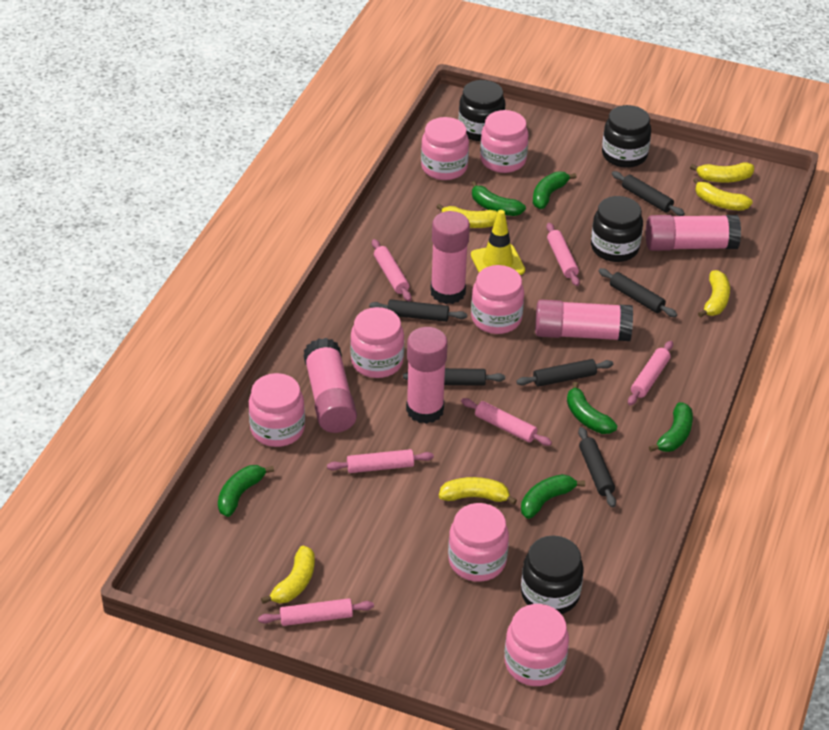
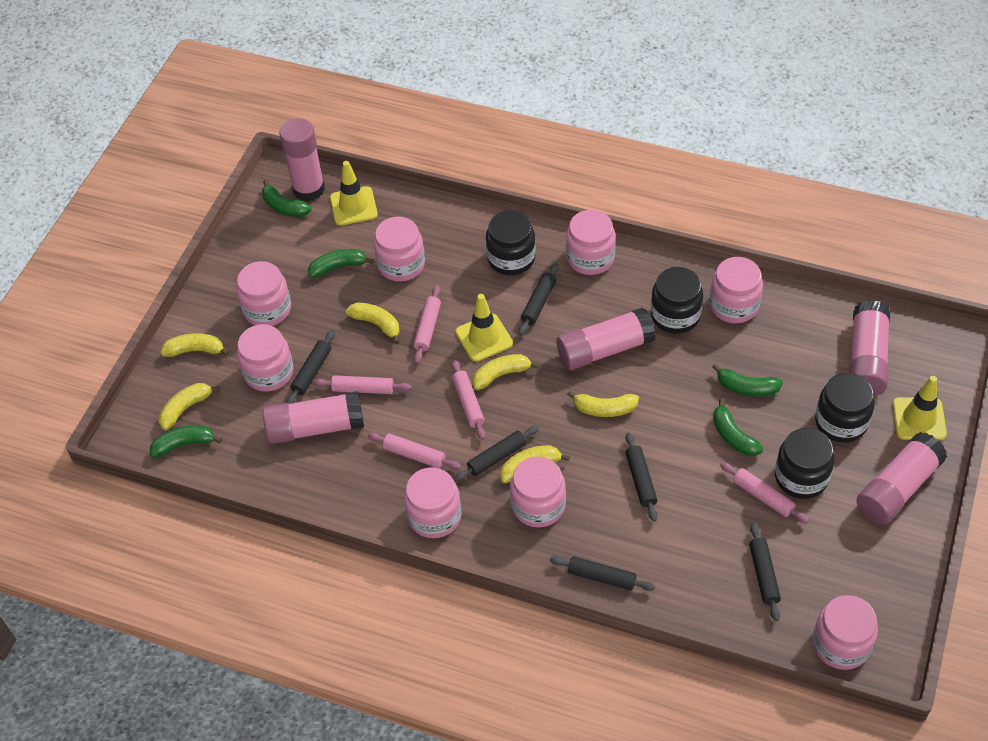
green banana: 6 -> 5
pink jar: 7 -> 8
pink rolling pin: 6 -> 5
yellow traffic cone: 1 -> 3

